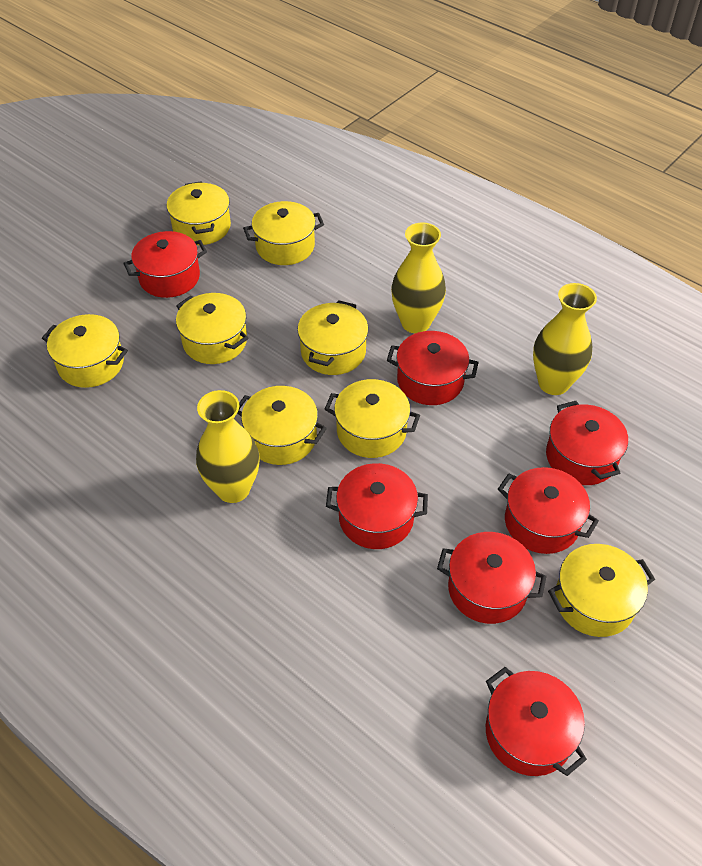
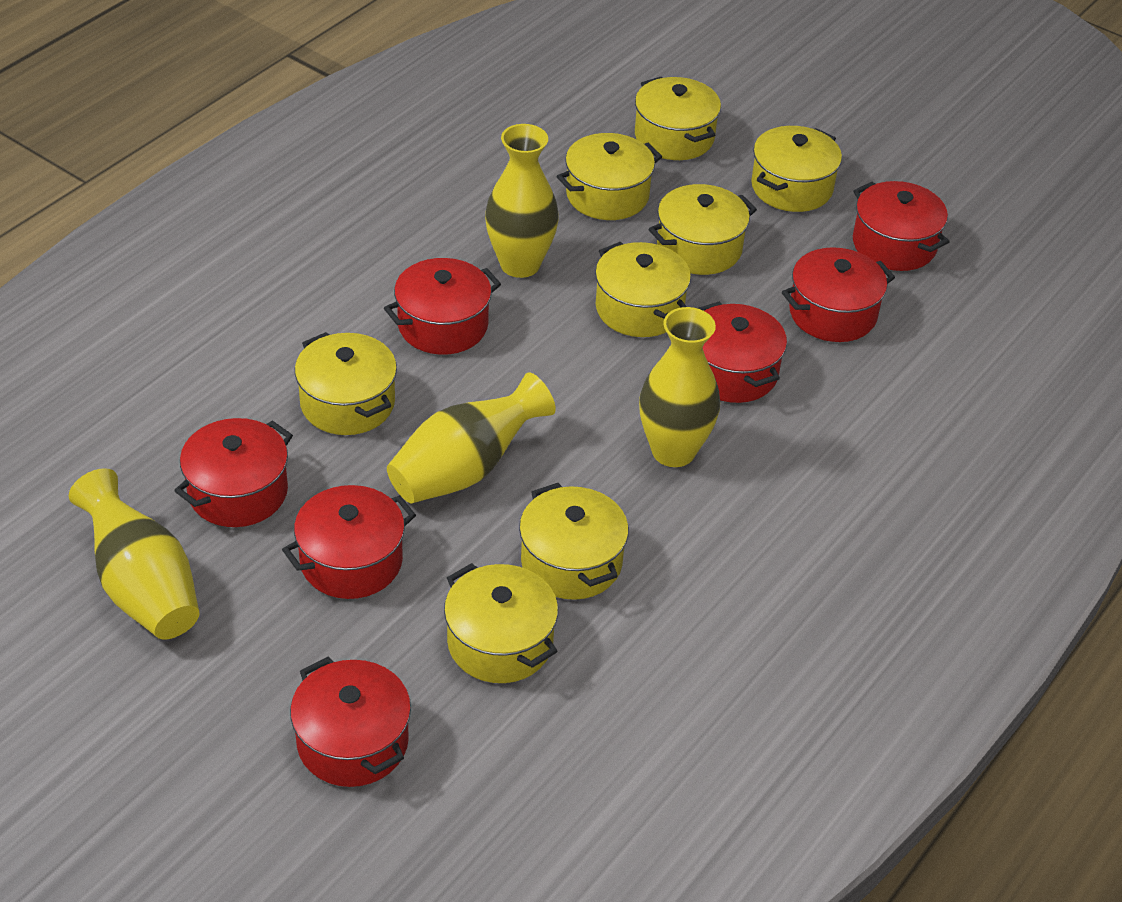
yellow vase: 3 -> 4

